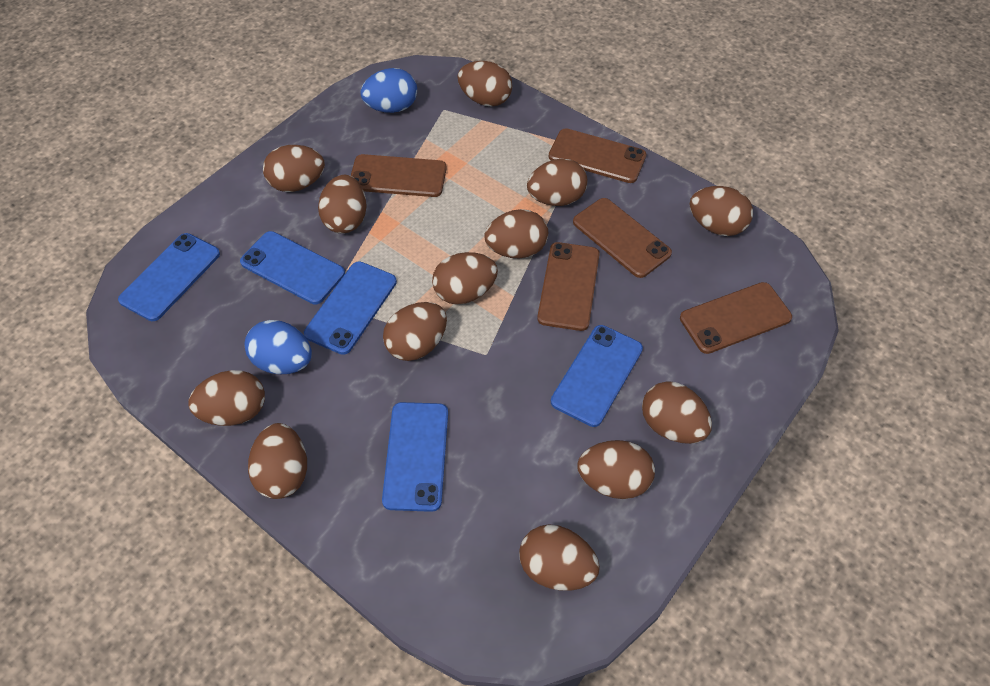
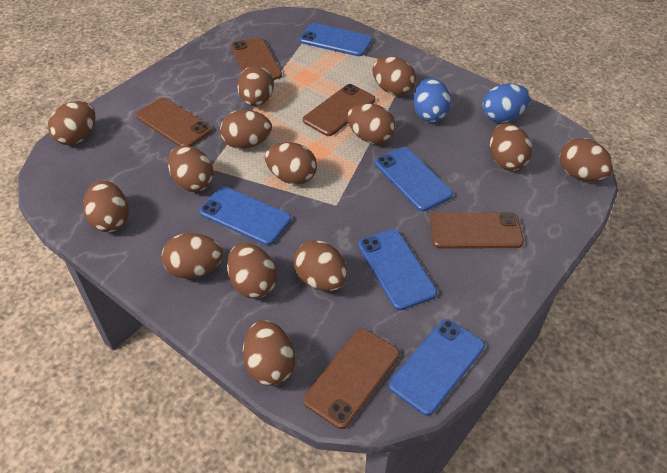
brown egg: 13 -> 14

